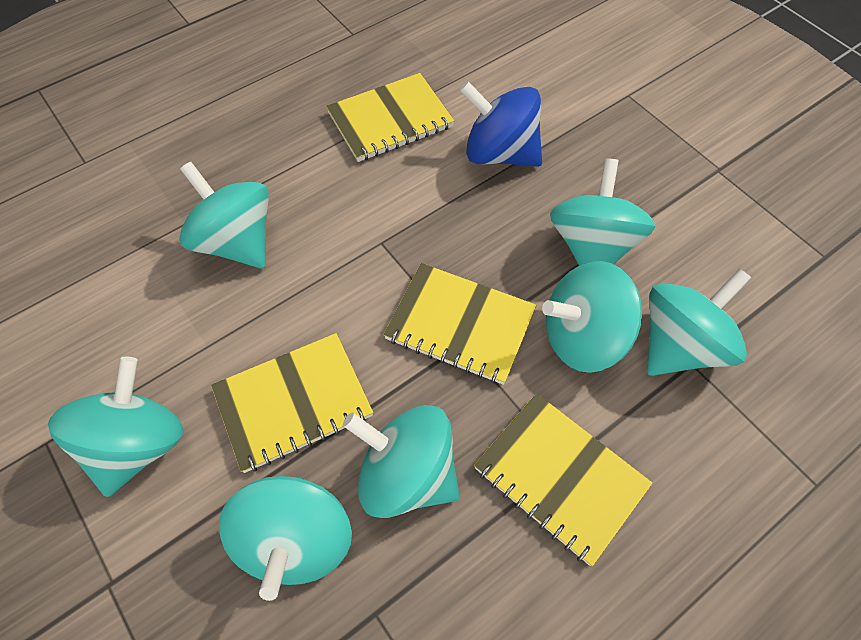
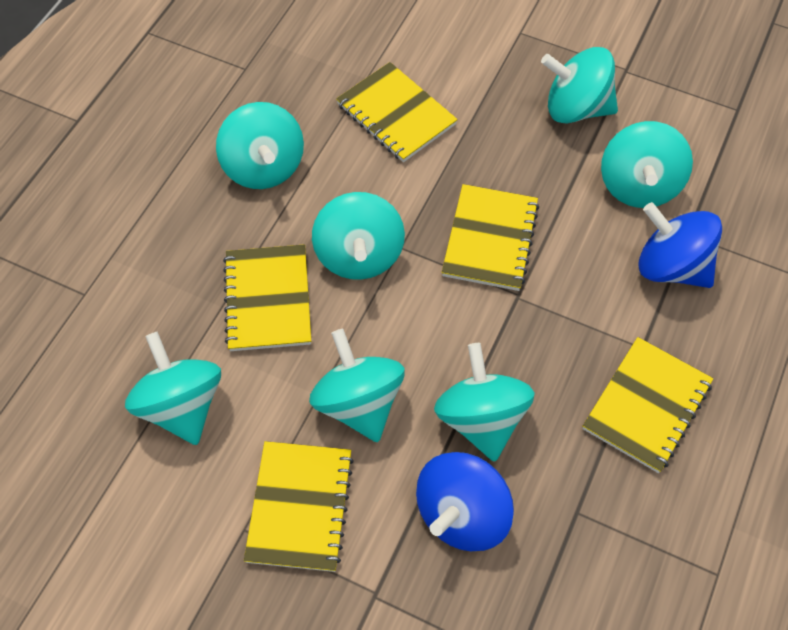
blue spinning top: 1 -> 2
yellow notebook: 4 -> 5

